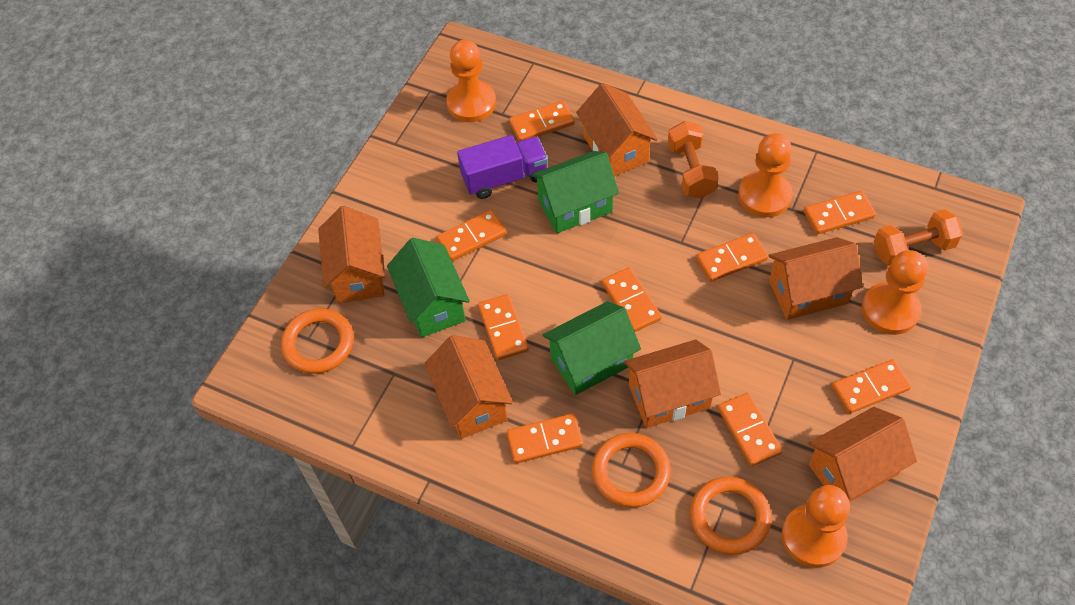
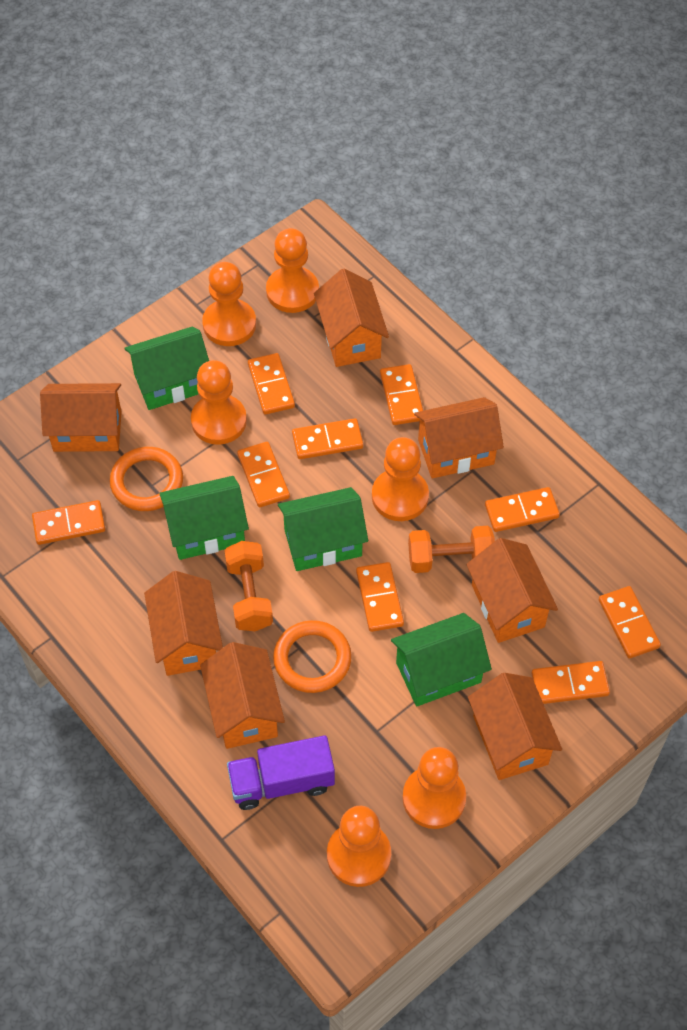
green house: 3 -> 4
orange house: 6 -> 7
orange pawn: 4 -> 6
orange ring: 3 -> 2

